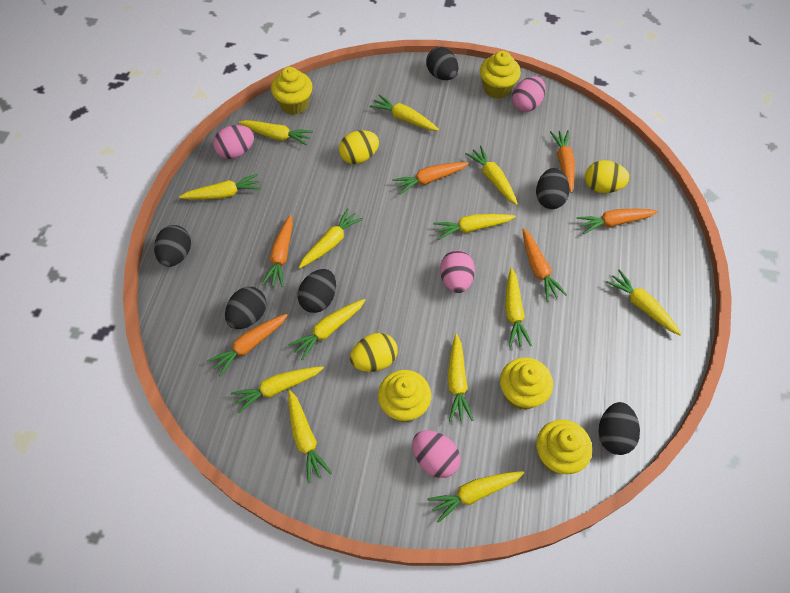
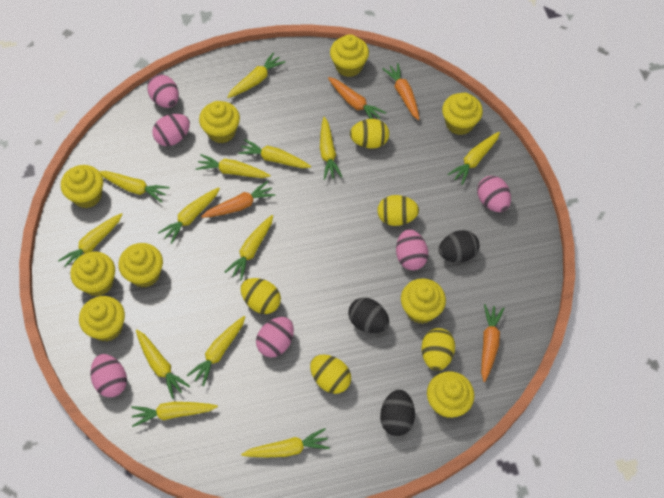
black egg: 6 -> 3
orange carrot: 6 -> 4
pink egg: 4 -> 6
yellow cupcake: 5 -> 9
yellow egg: 3 -> 5

